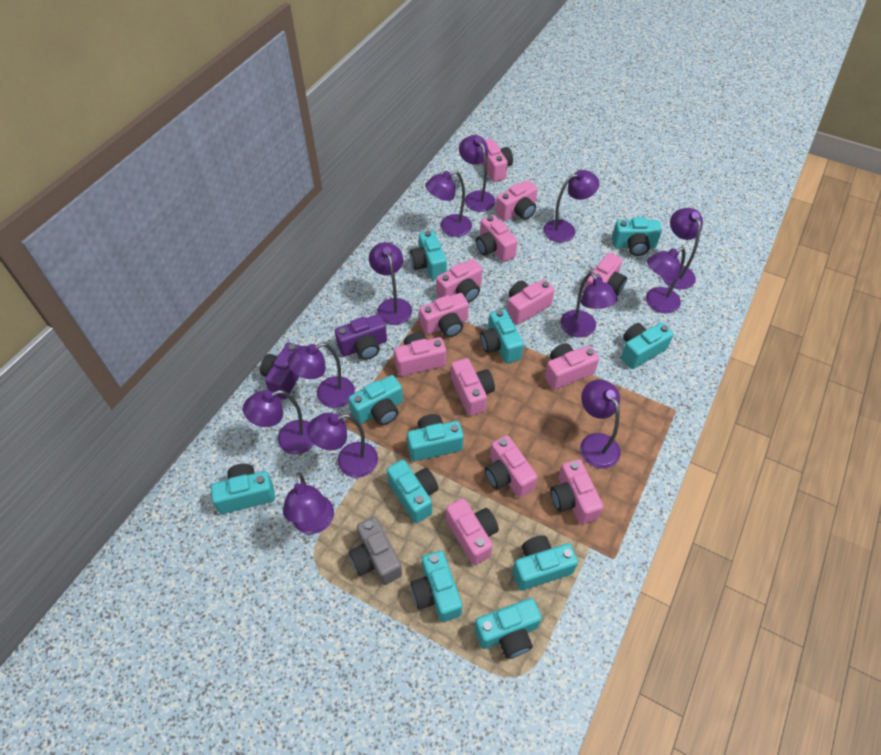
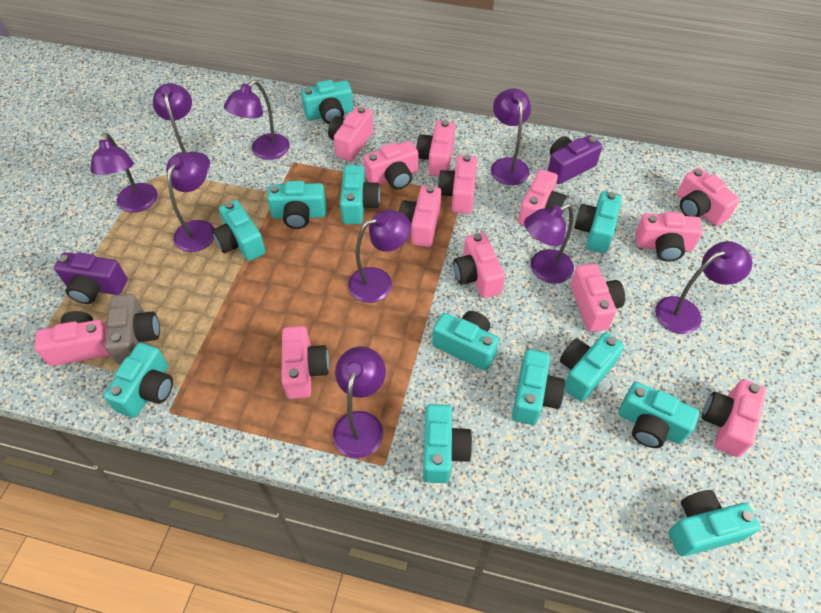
purple lamp: 12 -> 9
turquoise camera: 11 -> 12

